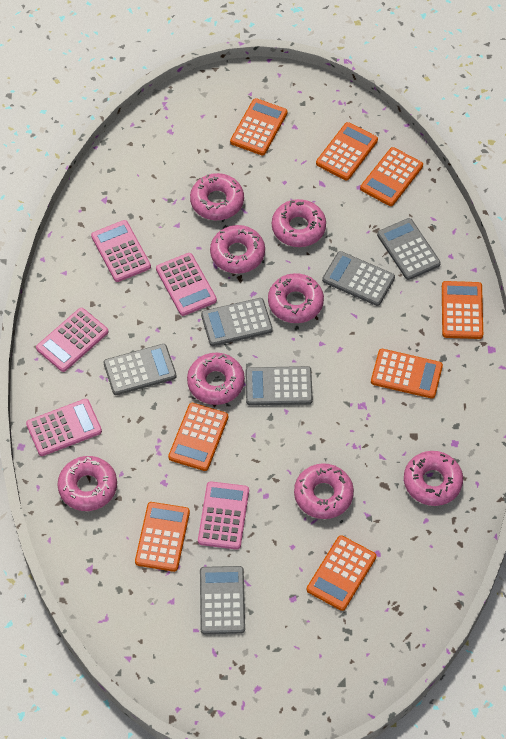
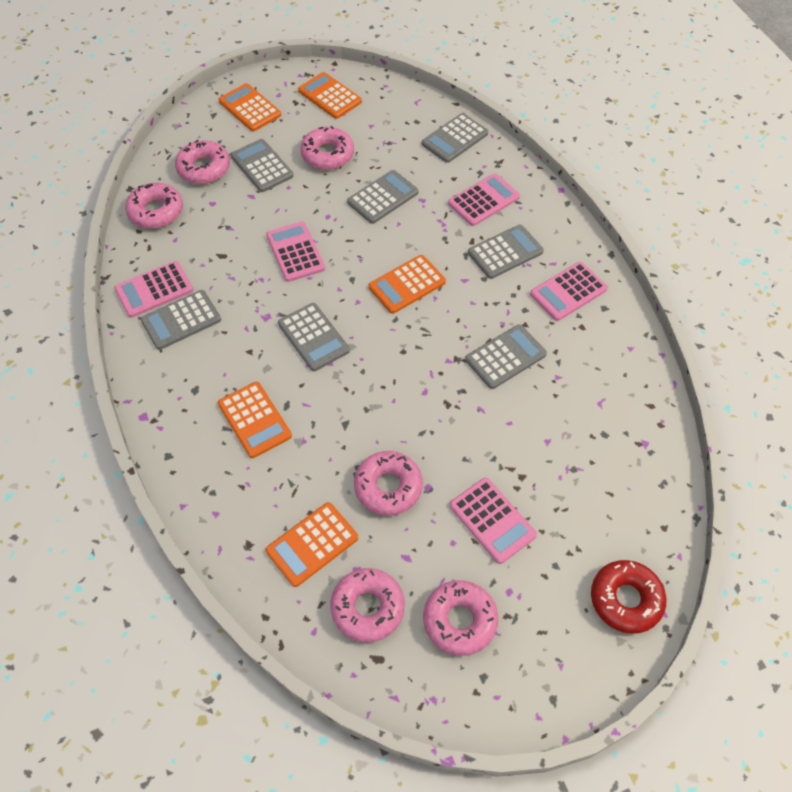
grey calculator: 6 -> 7
orange calculator: 8 -> 5
pink donut: 8 -> 6
red donut: 0 -> 1

